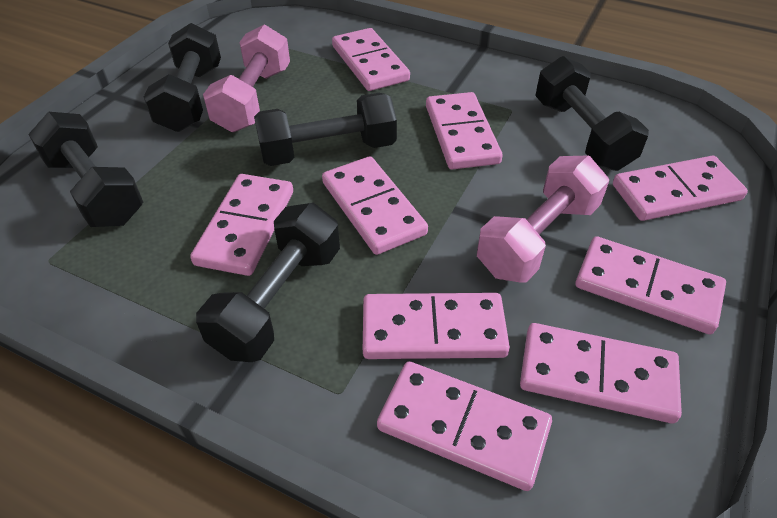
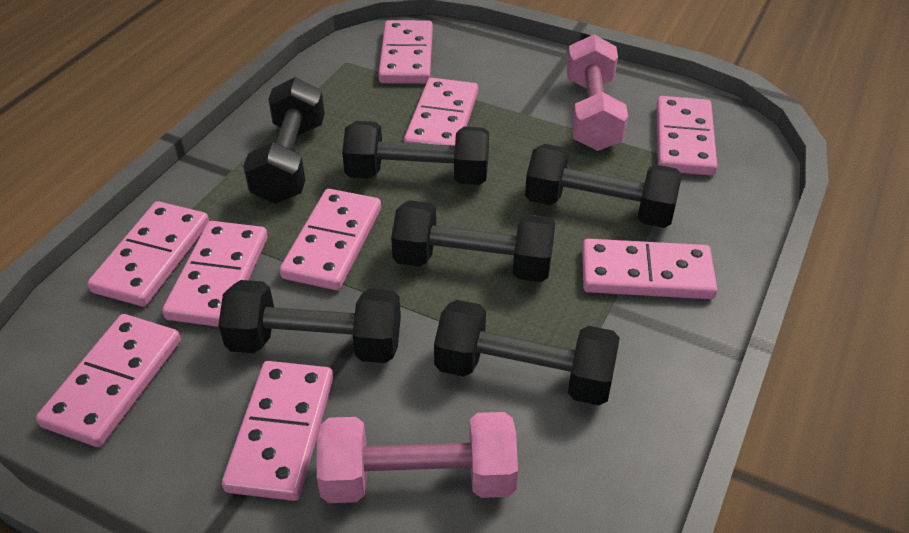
black dumbbell: 5 -> 6

